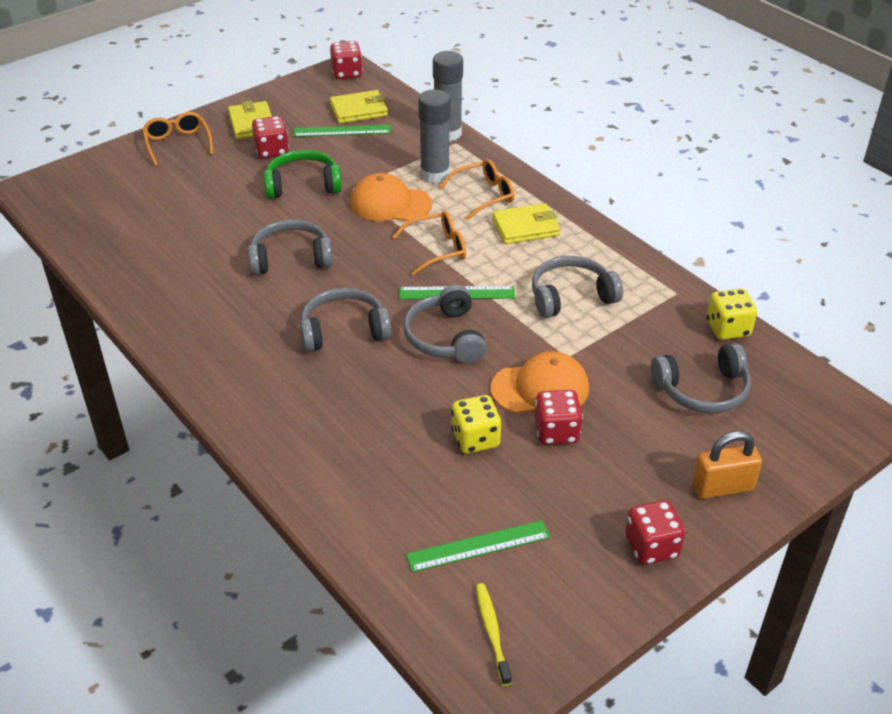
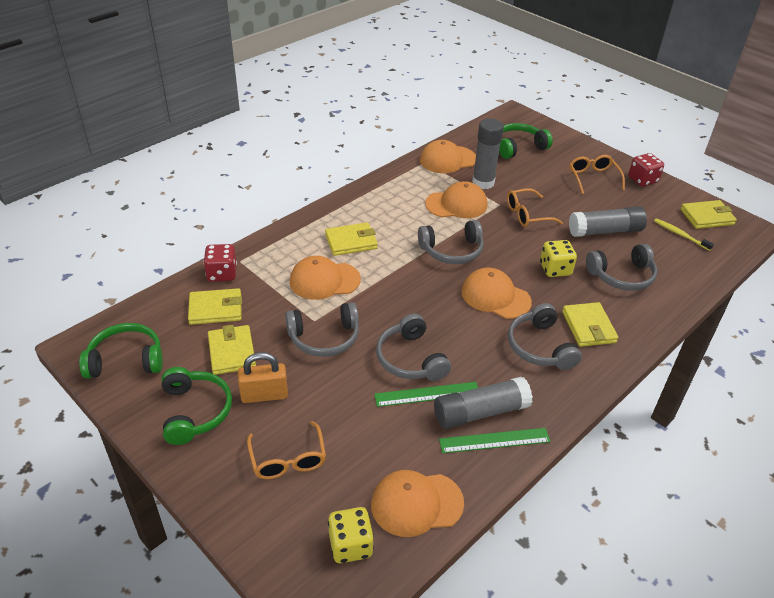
green headphones: 1 -> 3
green ruler: 3 -> 2
grey glue stick: 2 -> 3
orange cap: 2 -> 5
red dice: 4 -> 2
yellow wallet: 3 -> 5

